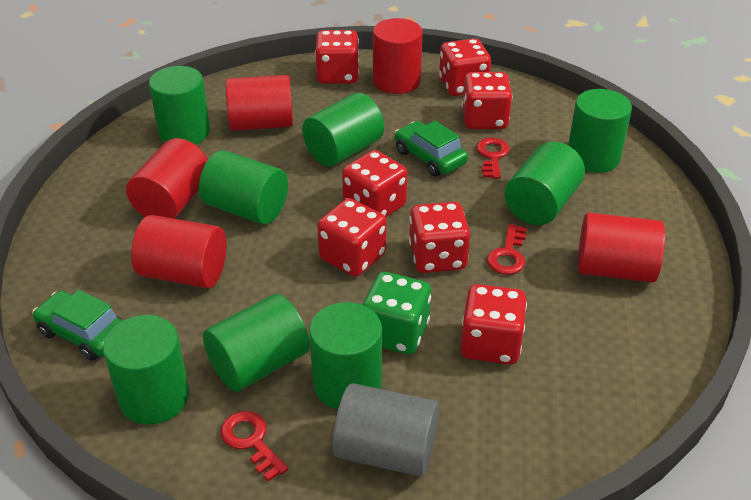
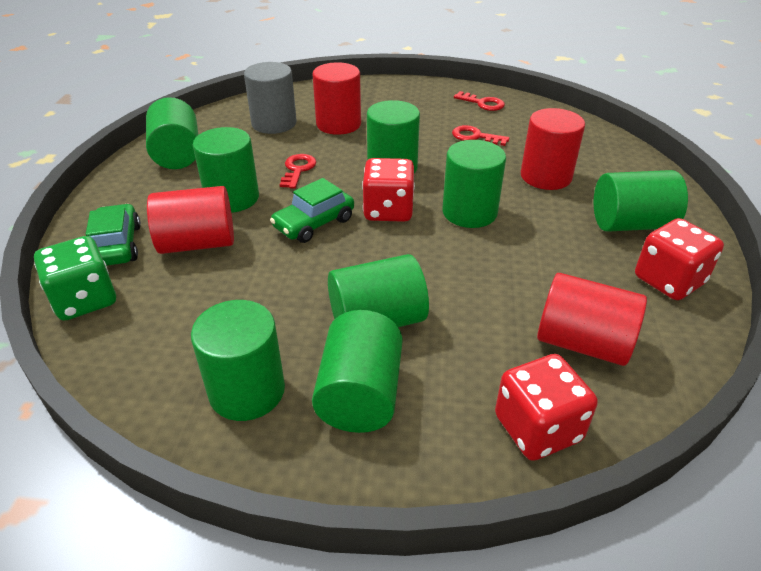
red cylinder: 5 -> 4
red dice: 7 -> 3

